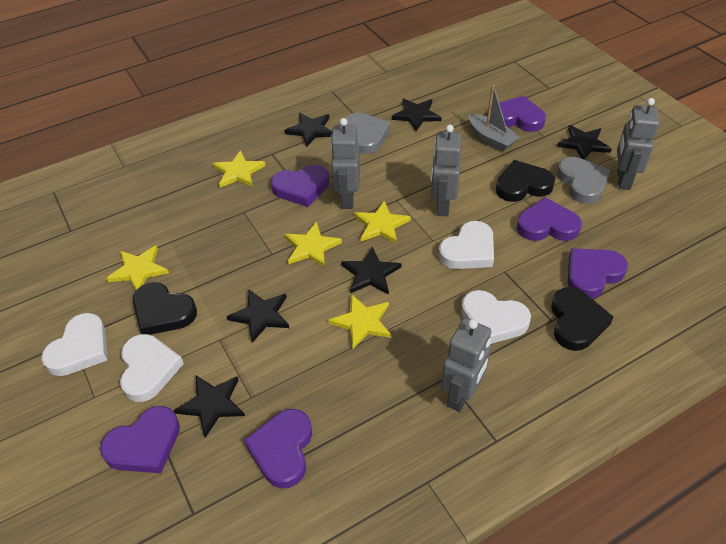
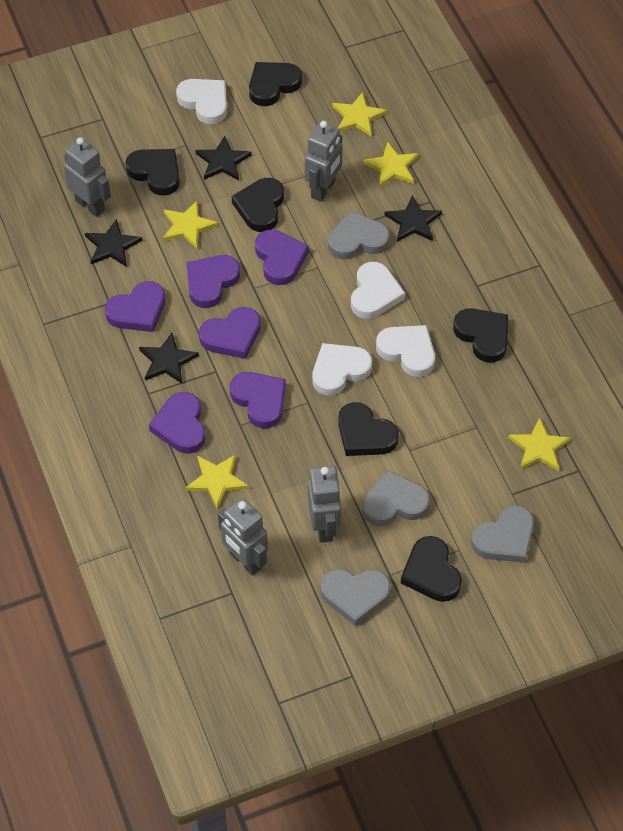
black heart: 3 -> 6
black star: 6 -> 4
grey boat: 1 -> 0
grey heart: 2 -> 4

